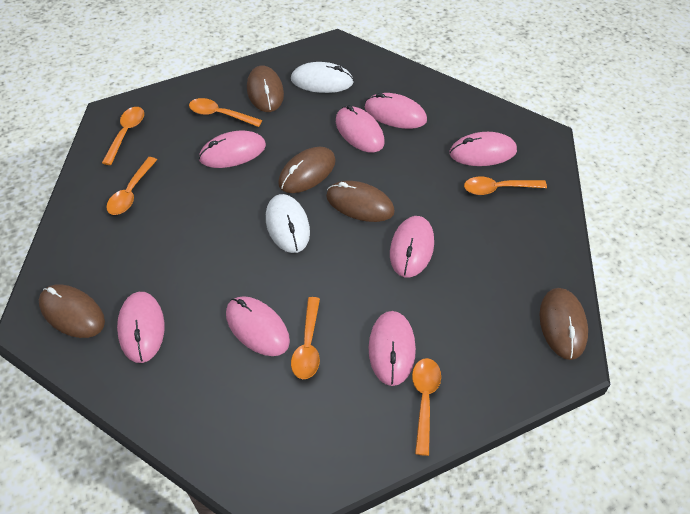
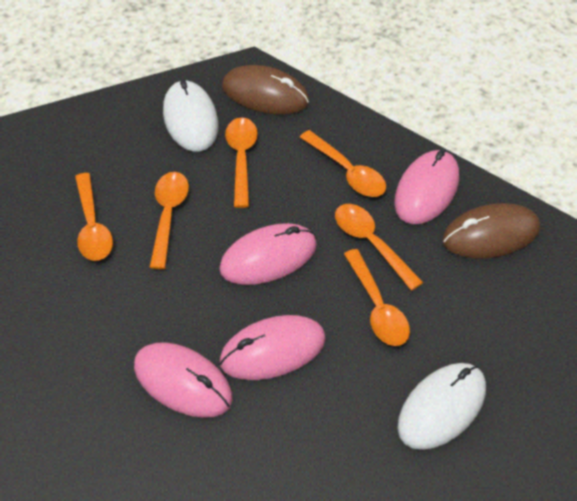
brown mouse: 5 -> 2
pink mouse: 8 -> 4

